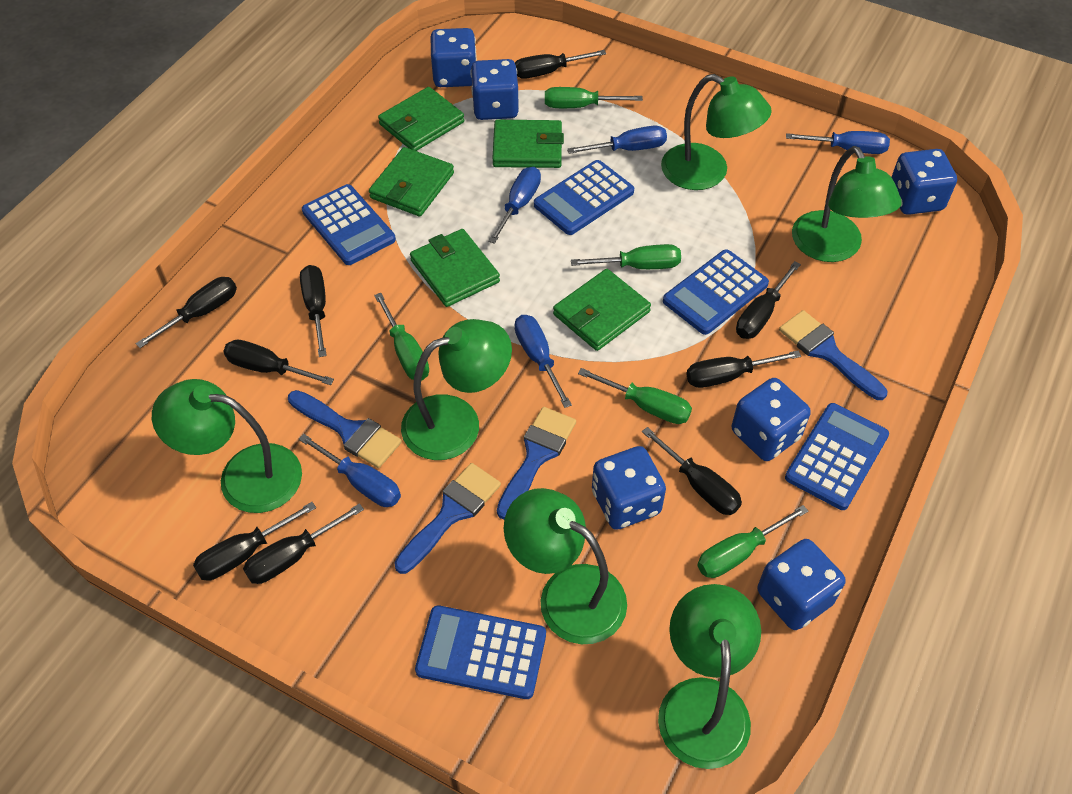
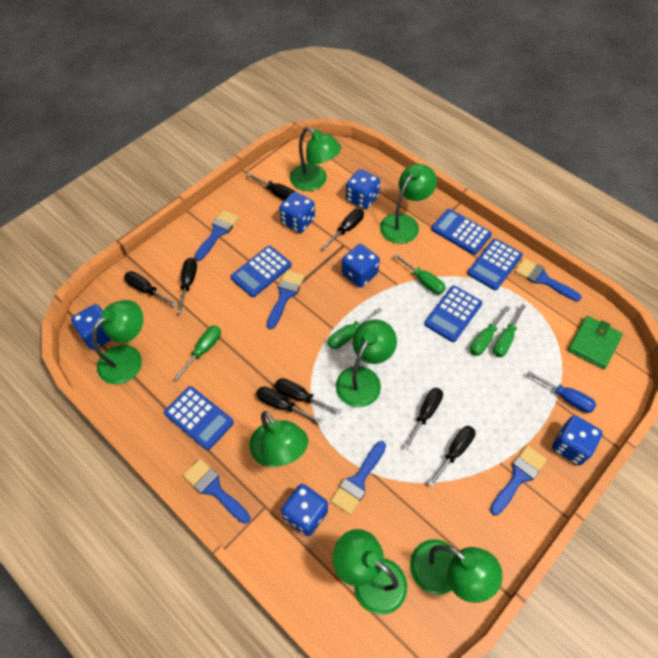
black screwdriver: 9 -> 8
blue brush: 4 -> 6
blue screwdriver: 5 -> 1
green lamp: 6 -> 7
green wallet: 5 -> 1

